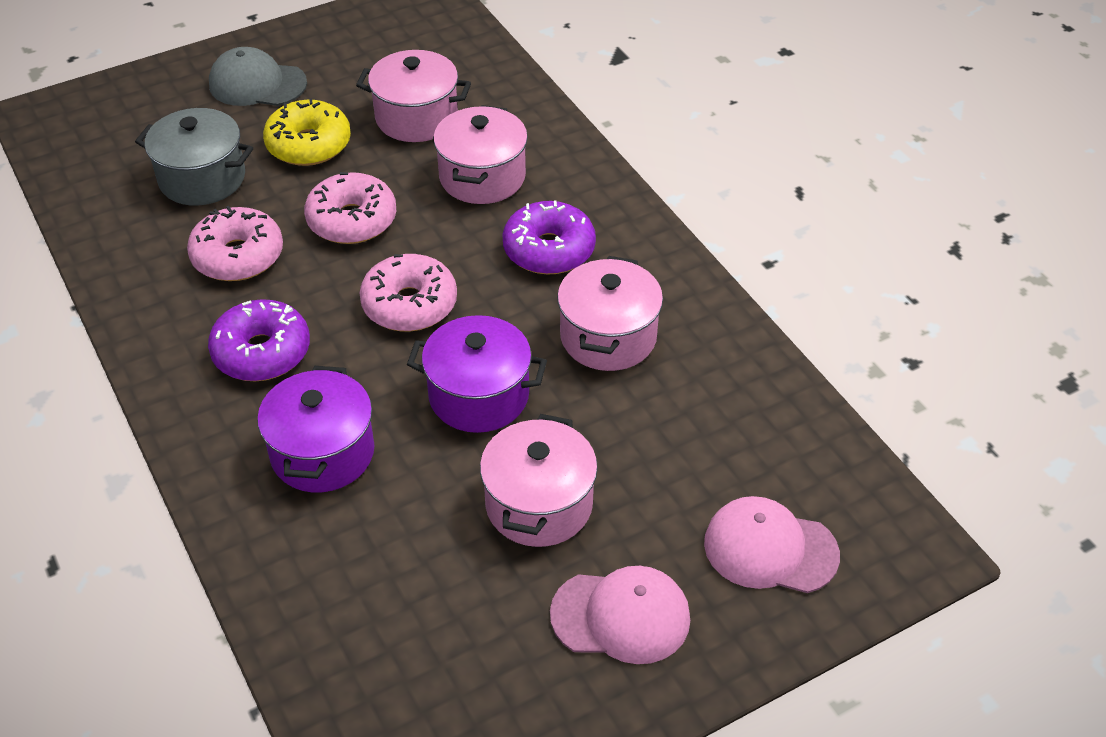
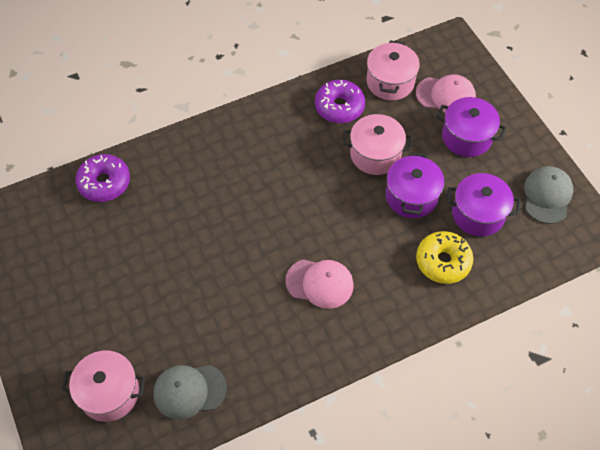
grey cap: 1 -> 2
grey pot: 1 -> 0
pink donut: 3 -> 0
pink pot: 4 -> 3
purple pot: 2 -> 3

